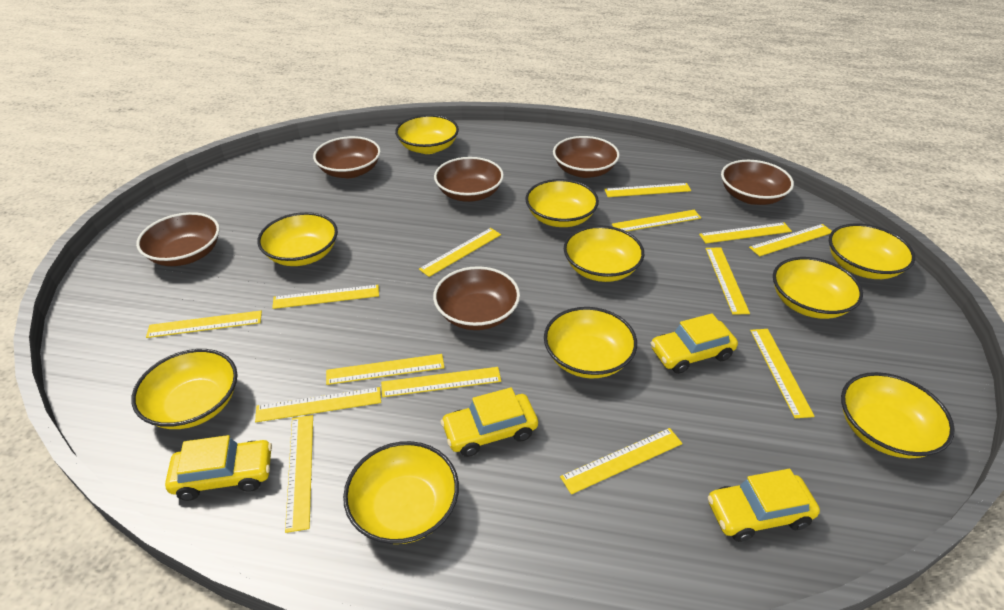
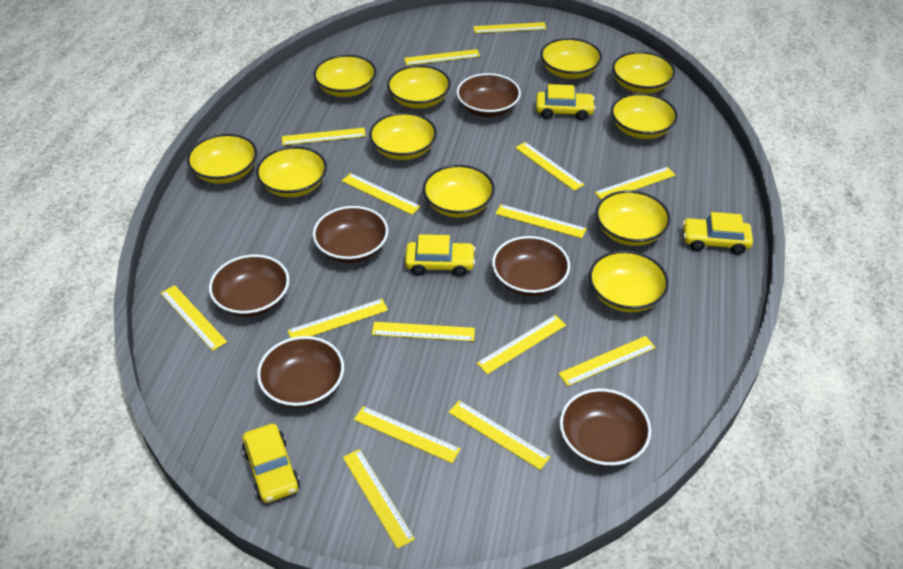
yellow bowl: 10 -> 11
yellow ruler: 14 -> 15

